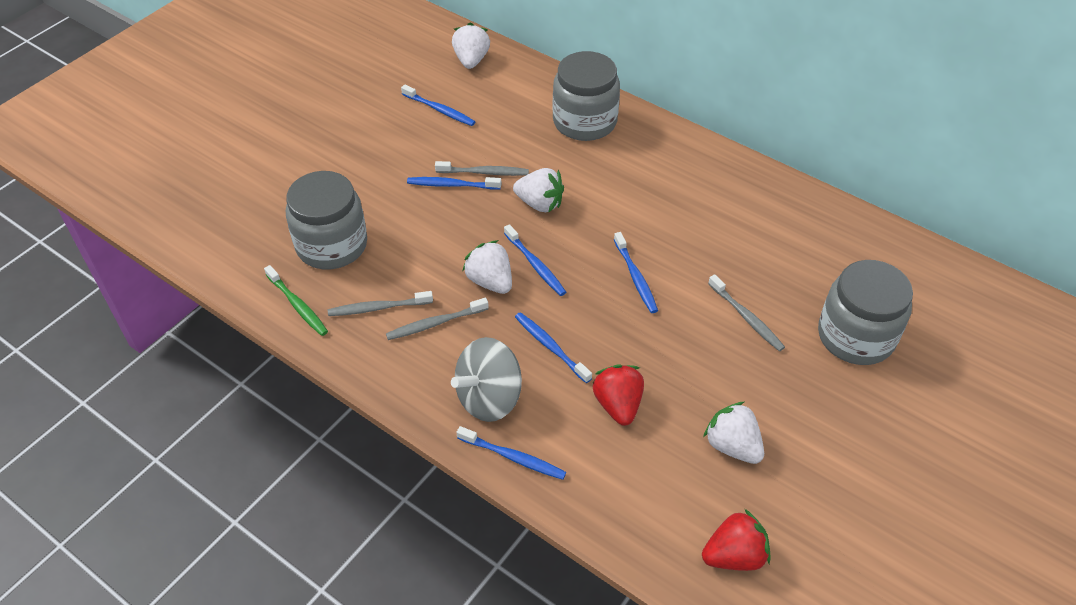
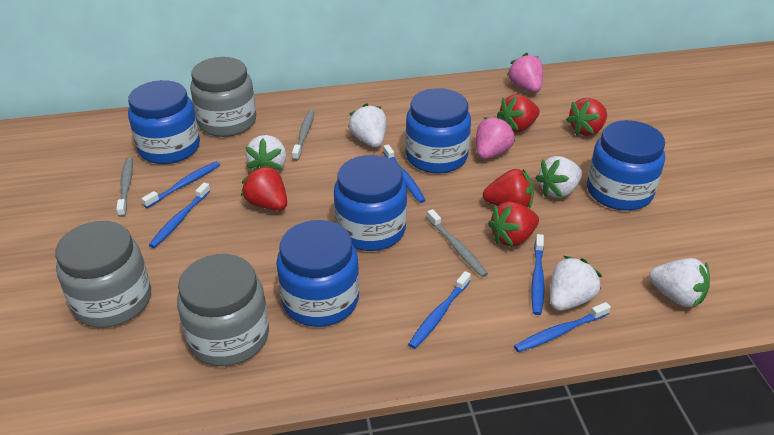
blue jar: 0 -> 5
green toothbrush: 1 -> 0
grey spinning top: 1 -> 0
grey toothbrush: 4 -> 3
pink strawberry: 0 -> 2
red strawberry: 2 -> 5
white strawberry: 4 -> 5

